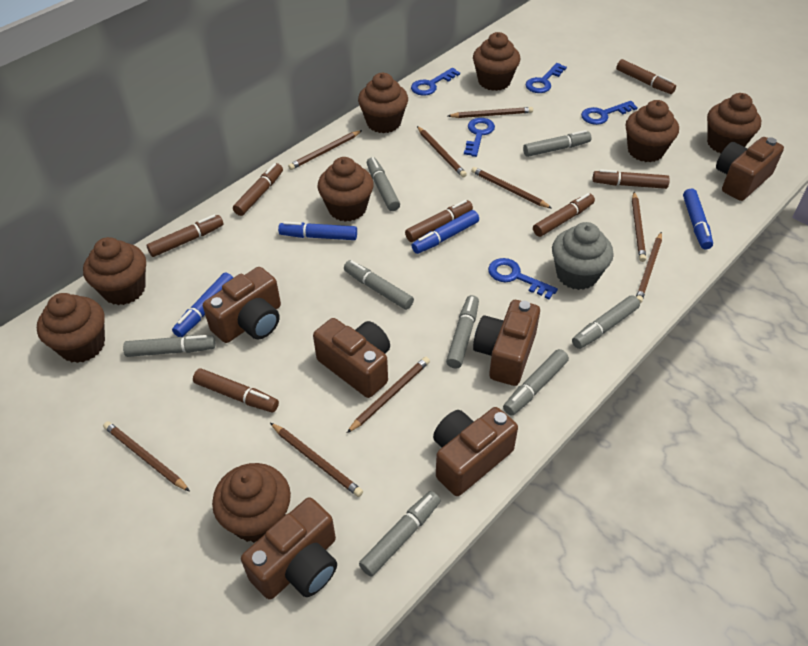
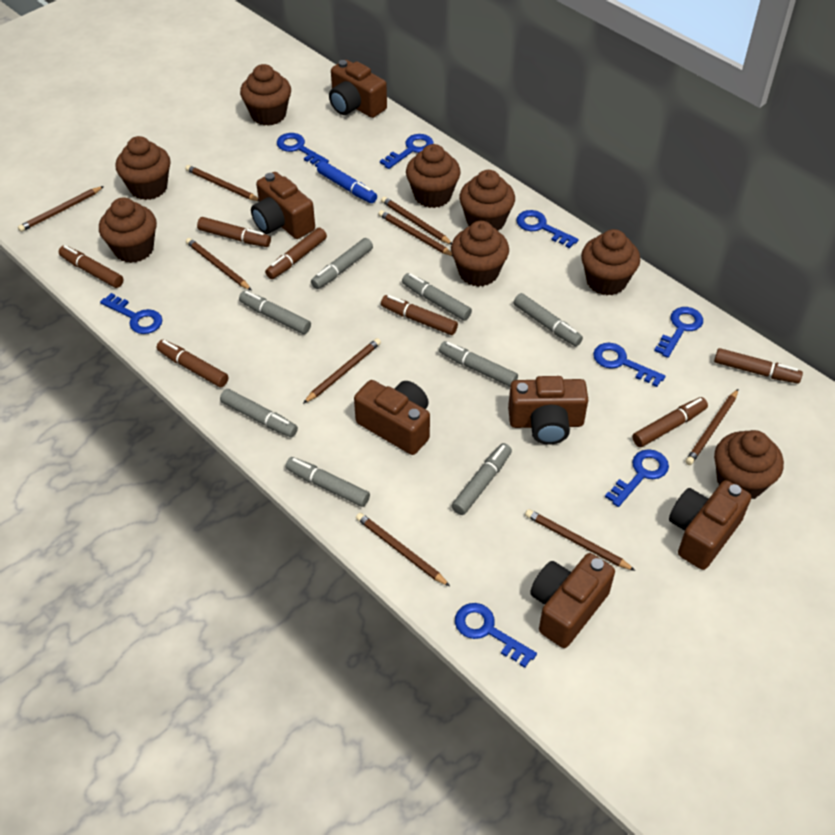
blue key: 5 -> 8
blue marker: 4 -> 1
grey cupcake: 1 -> 0

